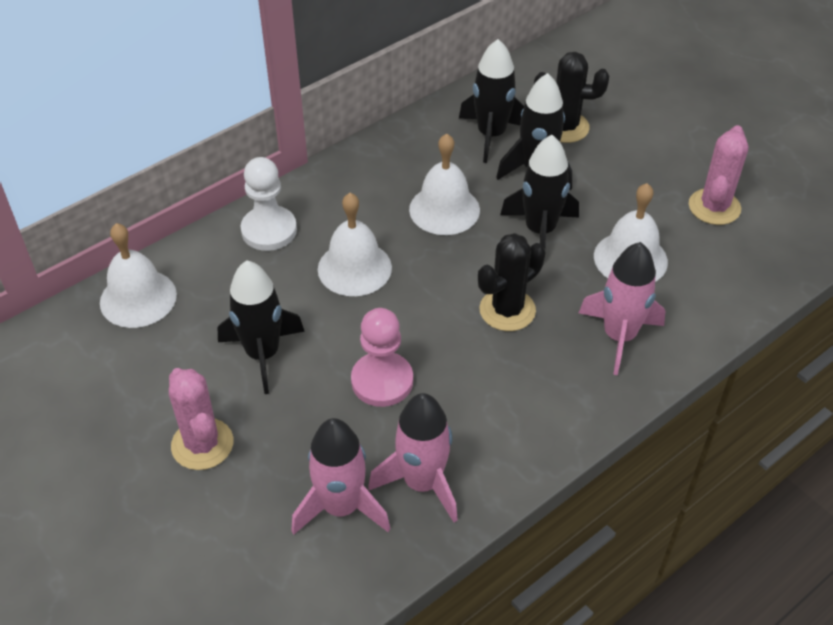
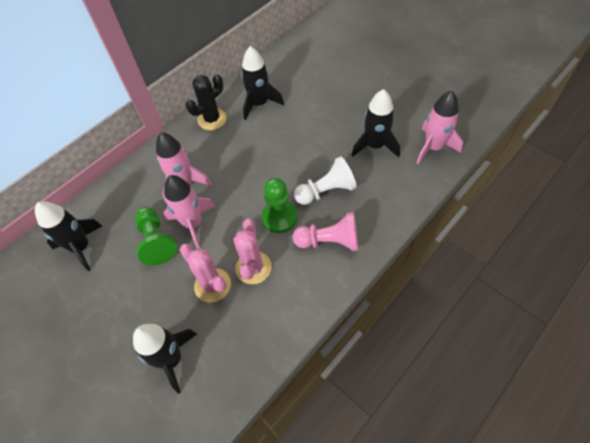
black cactus: 2 -> 1
green pawn: 0 -> 2
white bell: 4 -> 0

